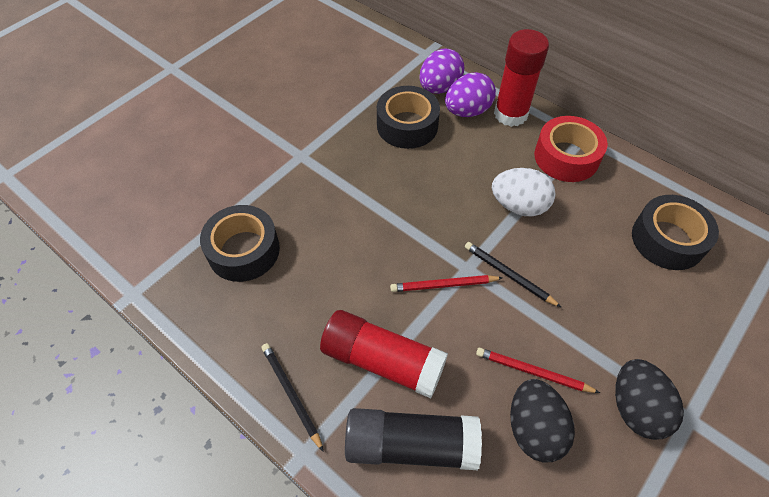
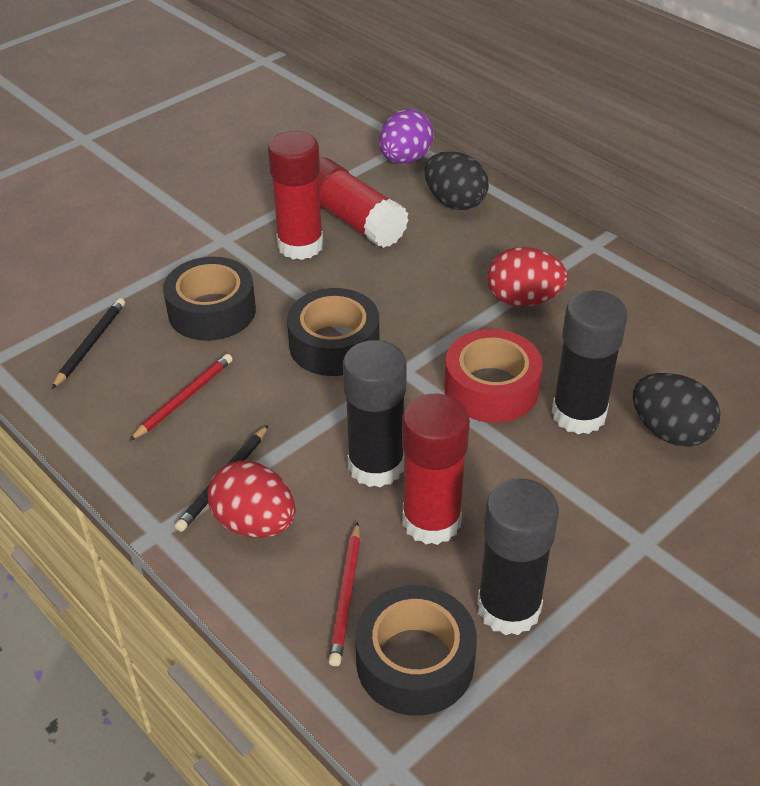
black glue stick: 1 -> 3
purple egg: 2 -> 1
red egg: 0 -> 2
red glue stick: 2 -> 3
white egg: 1 -> 0

